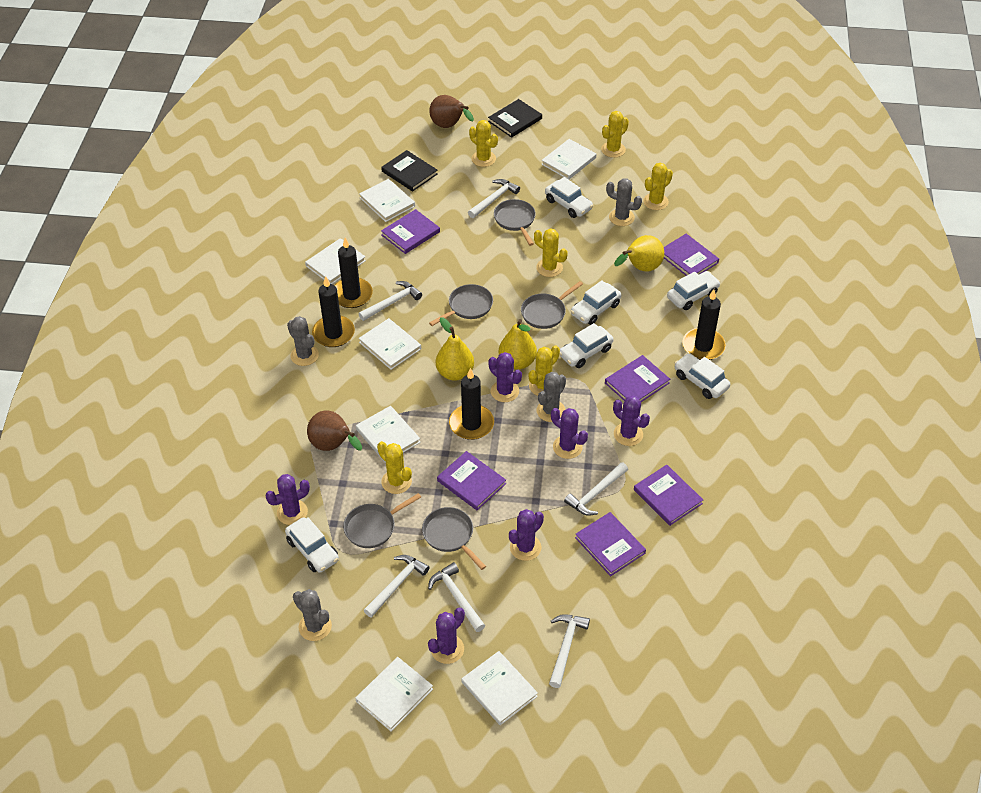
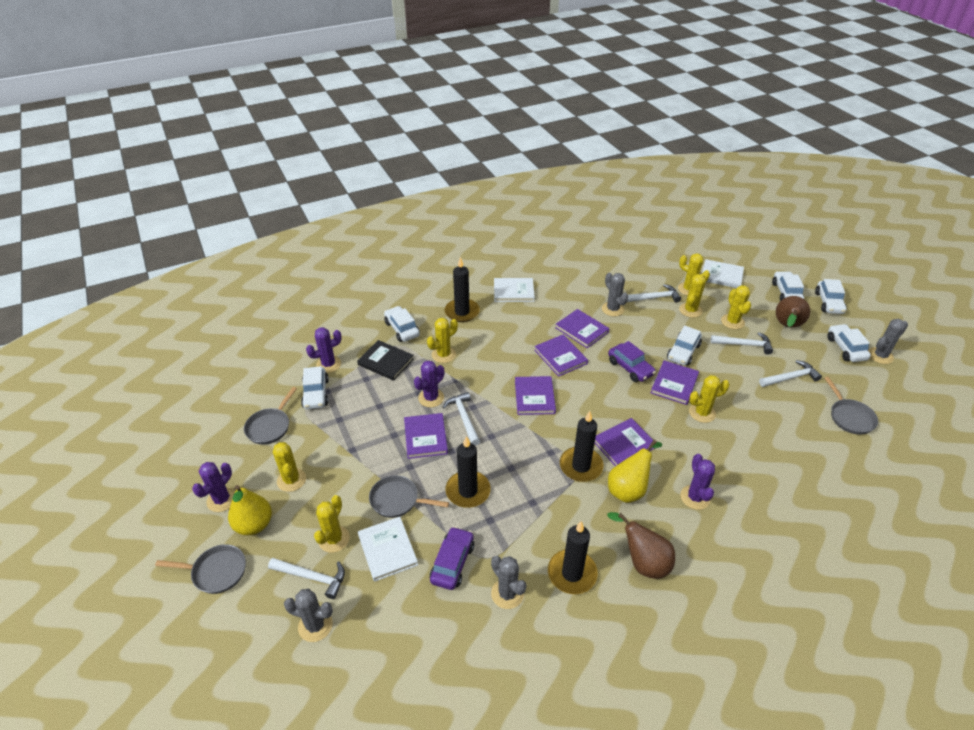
black book: 2 -> 1
grey pan: 5 -> 4
purple cactus: 6 -> 4
purple car: 0 -> 2
white book: 7 -> 3
white hammer: 6 -> 5
yellow cactus: 6 -> 7
yellow pear: 3 -> 2

